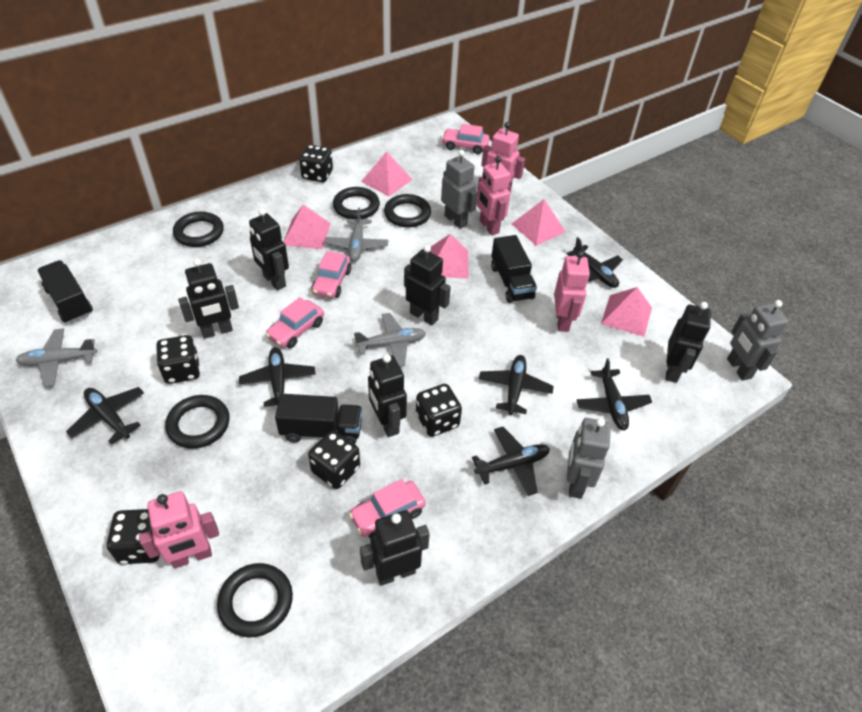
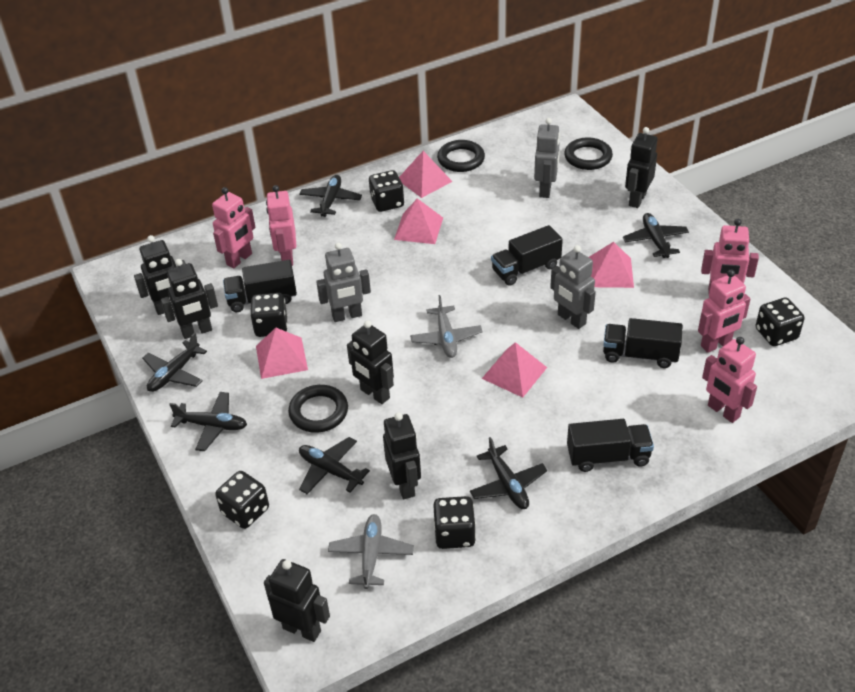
black ring: 5 -> 3
black truck: 3 -> 4
grey plane: 3 -> 2
pink car: 4 -> 0
pink robot: 4 -> 5

